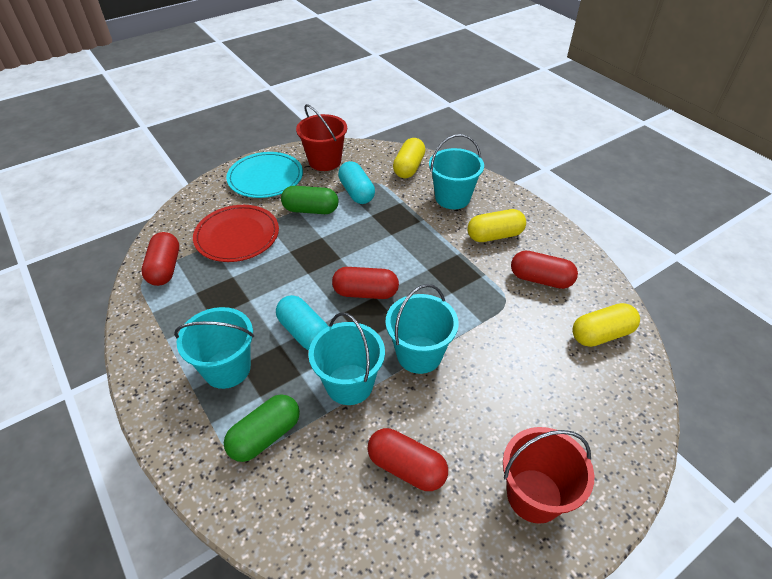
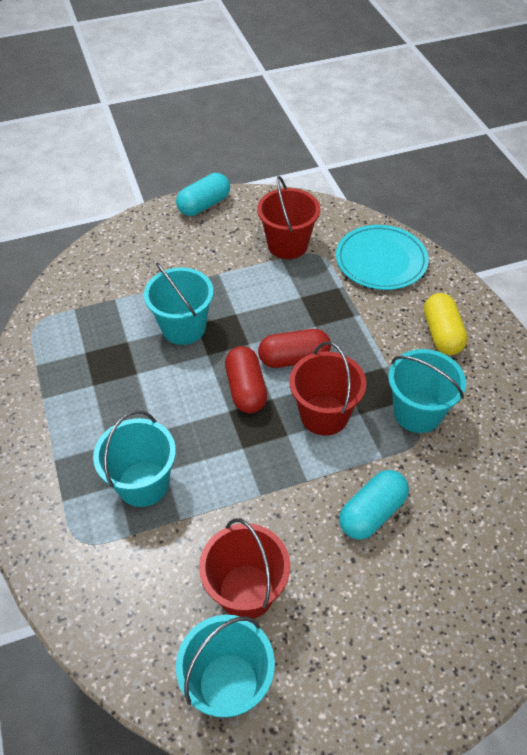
green capsule: 2 -> 0
red bucket: 2 -> 3
red capsule: 4 -> 2
red plate: 1 -> 0
yellow capsule: 3 -> 1

